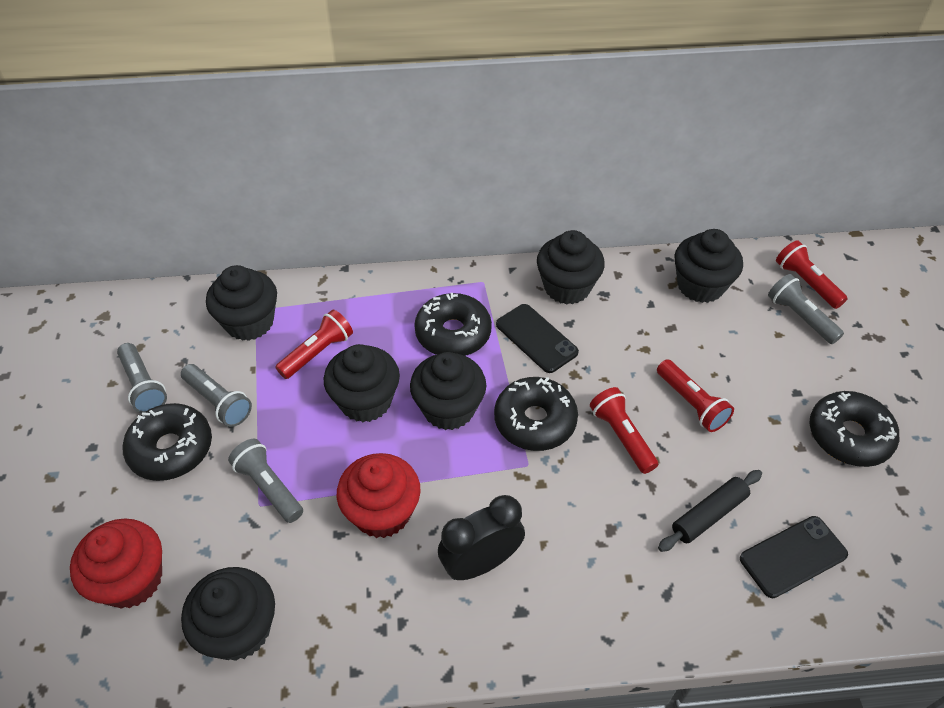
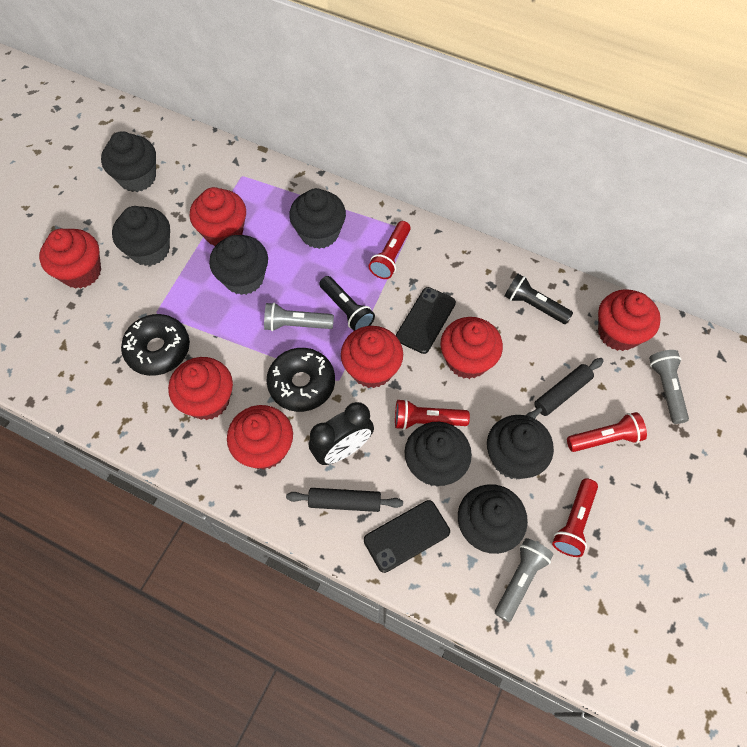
black cupcake: 6 -> 7
black donut: 4 -> 2
black flashlight: 0 -> 2
black rolling pin: 1 -> 2
grey flashlight: 4 -> 3
red cupcake: 2 -> 7

